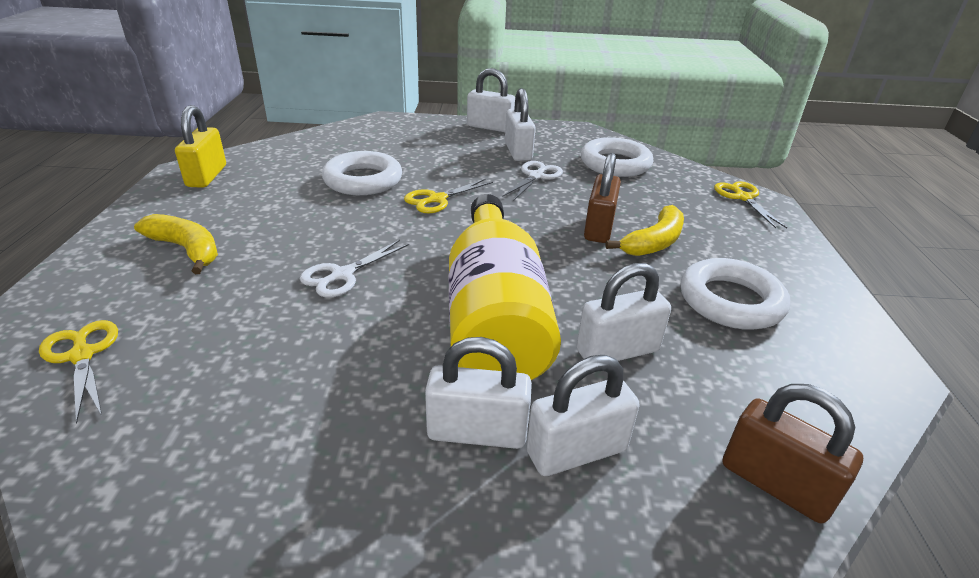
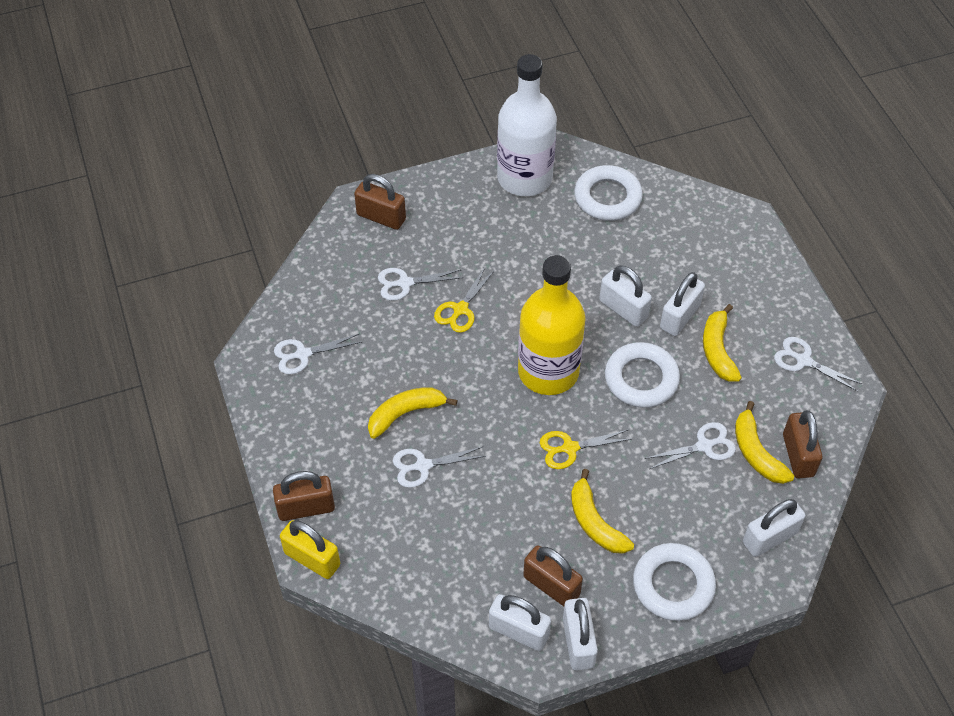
brown padlock: 2 -> 4
white bottle: 0 -> 1
white scissors: 2 -> 5
yellow banana: 2 -> 4
yellow scissors: 3 -> 2

